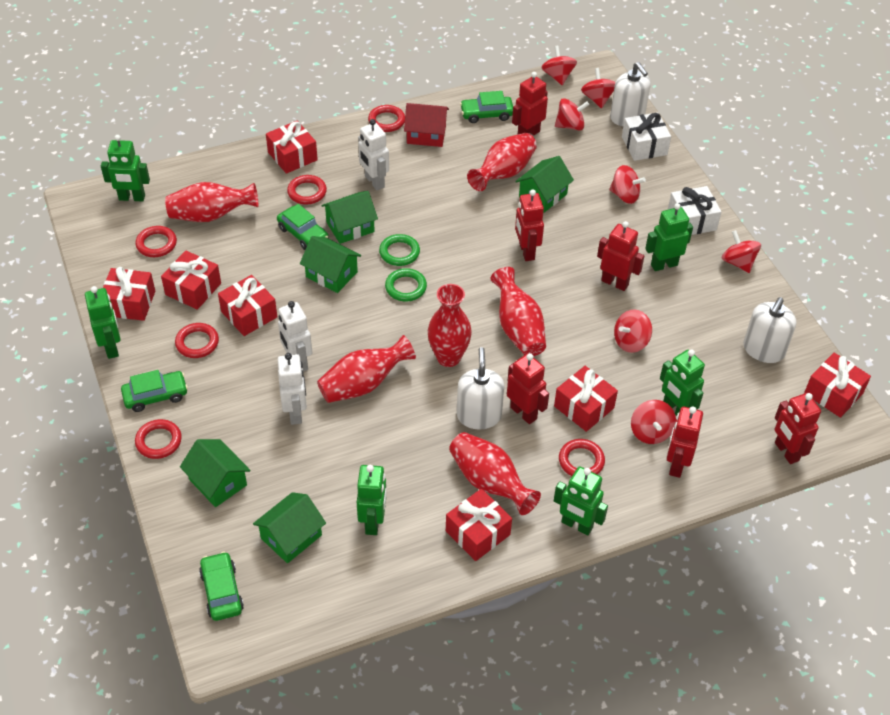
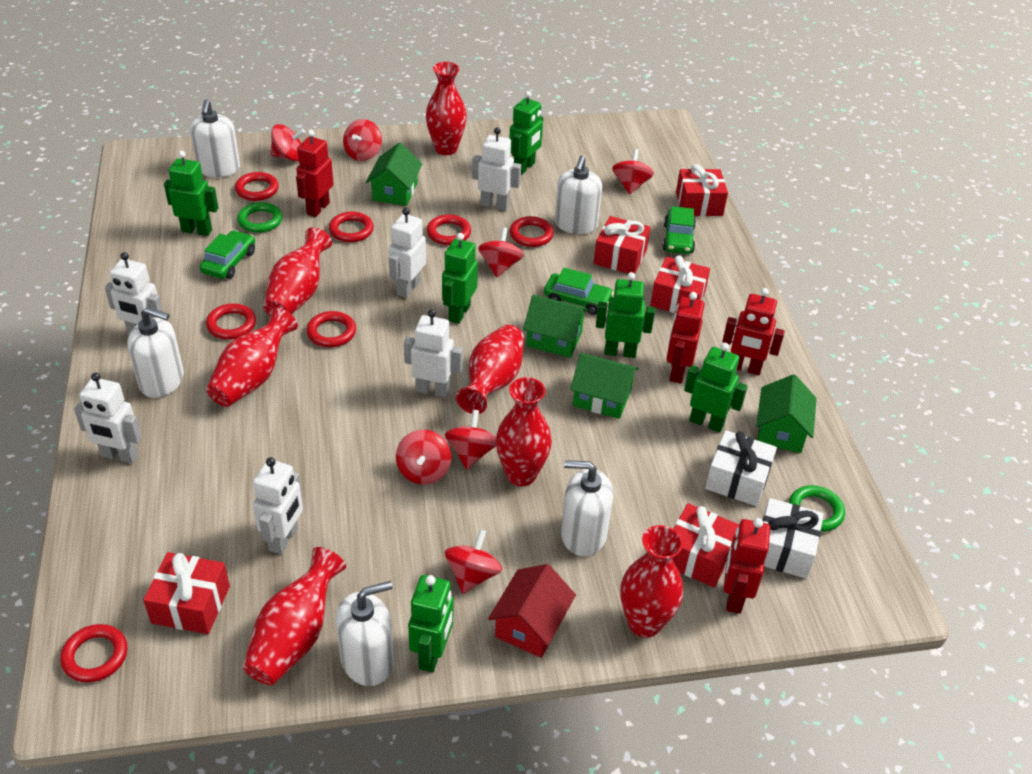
green car: 4 -> 3
green house: 5 -> 4
red gift: 7 -> 5
red ring: 6 -> 7
red robot: 6 -> 4
red vase: 6 -> 7
white robot: 3 -> 6
white soap dispenser: 3 -> 5

